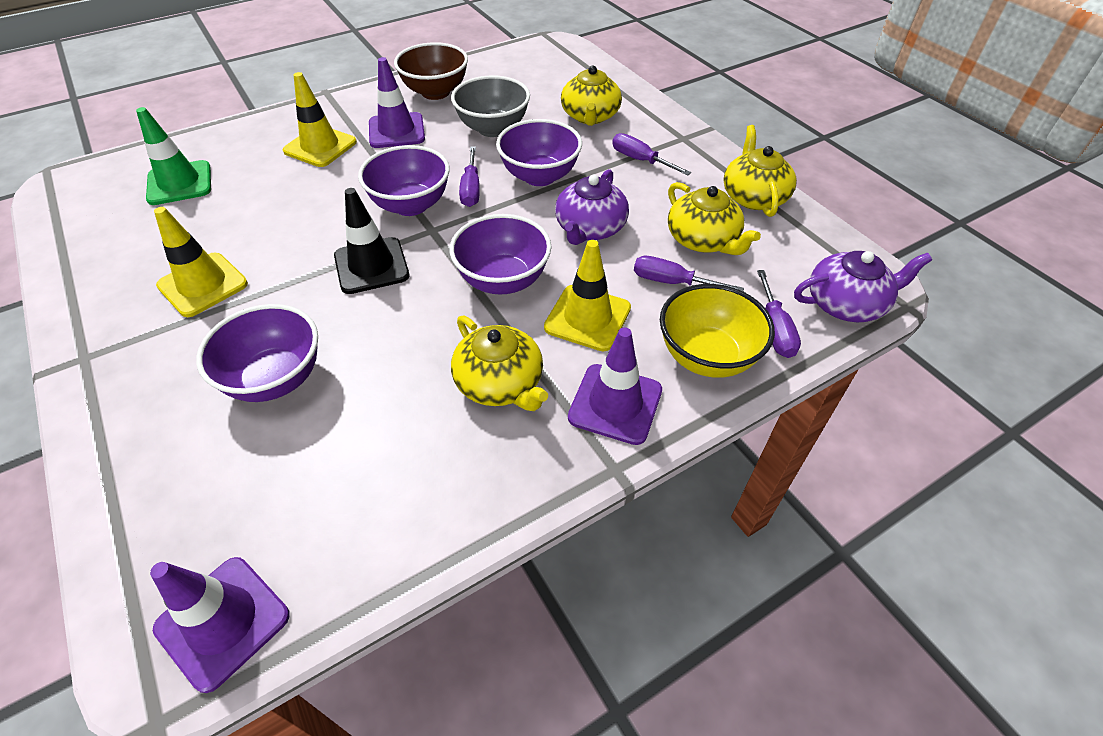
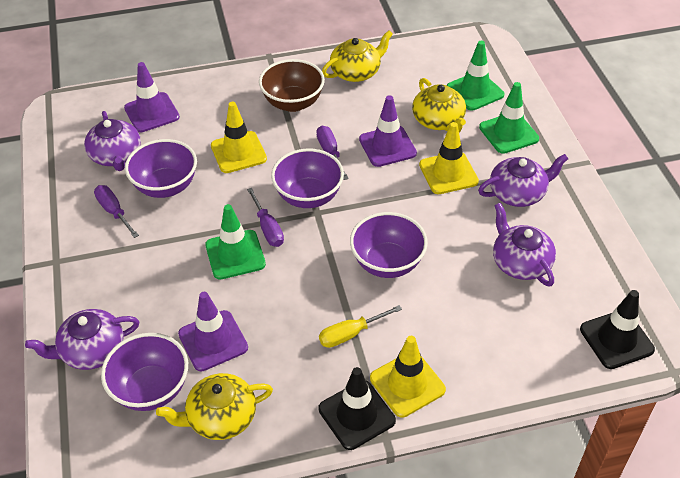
black traffic cone: 1 -> 2
green traffic cone: 1 -> 3
grey bowl: 1 -> 0
purple screwdriver: 4 -> 3
purple teapot: 2 -> 4
yellow bowl: 1 -> 0
yellow screwdriver: 0 -> 1
yellow teapot: 4 -> 3

